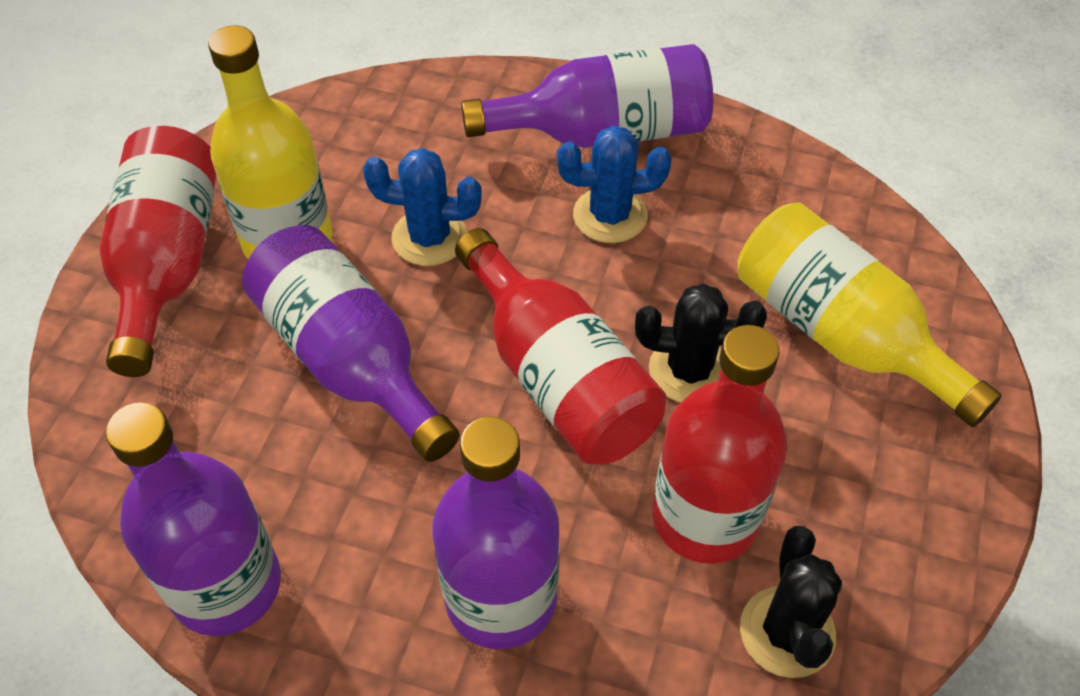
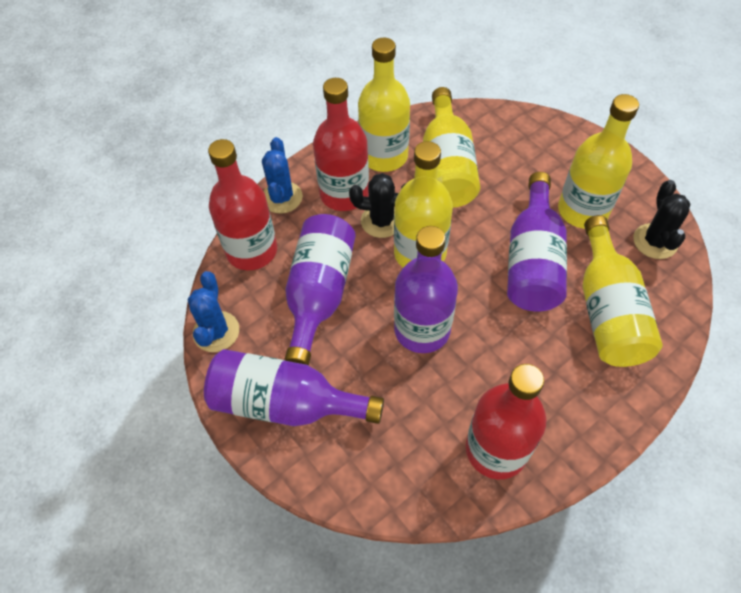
yellow bottle: 2 -> 5

